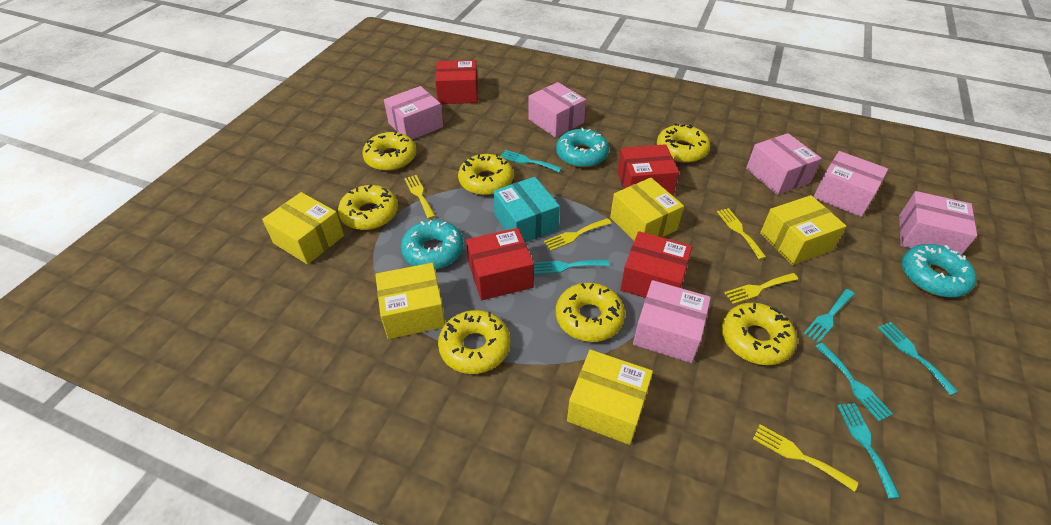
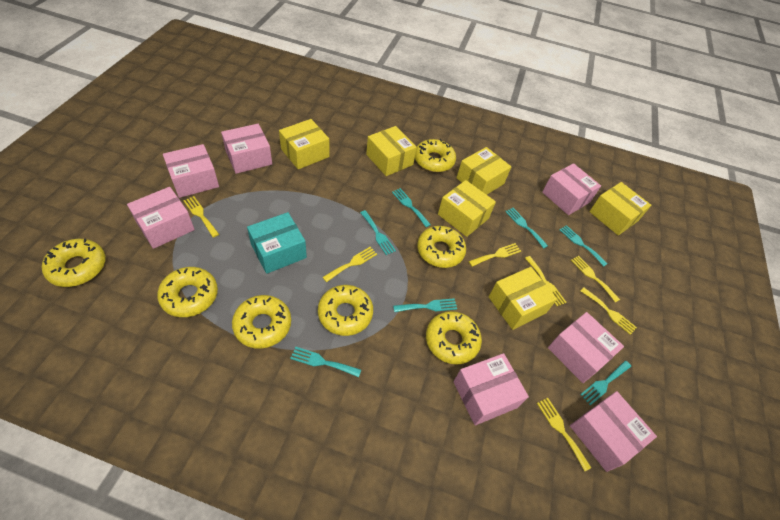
pink box: 6 -> 7
red box: 4 -> 0
turquoise donut: 3 -> 0
turquoise fork: 6 -> 7
yellow box: 5 -> 6
yellow fork: 5 -> 7

